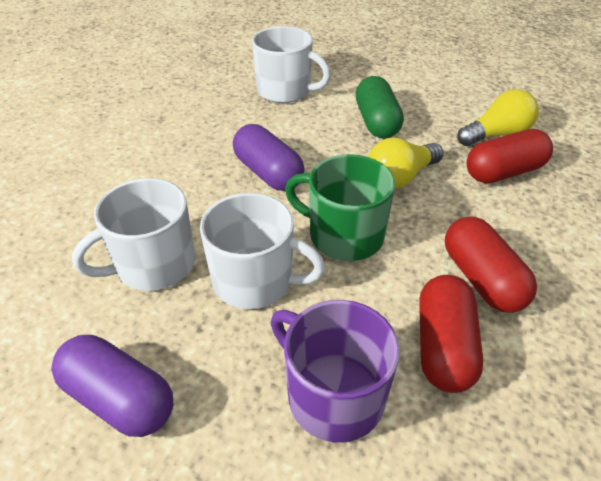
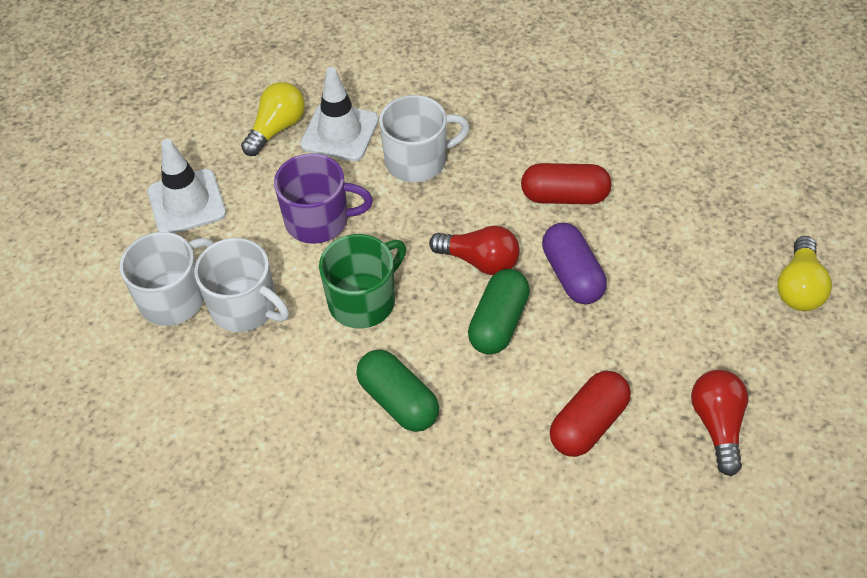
green capsule: 1 -> 2
purple capsule: 2 -> 1
red capsule: 3 -> 2
red light bulb: 0 -> 2
white traffic cone: 0 -> 2

